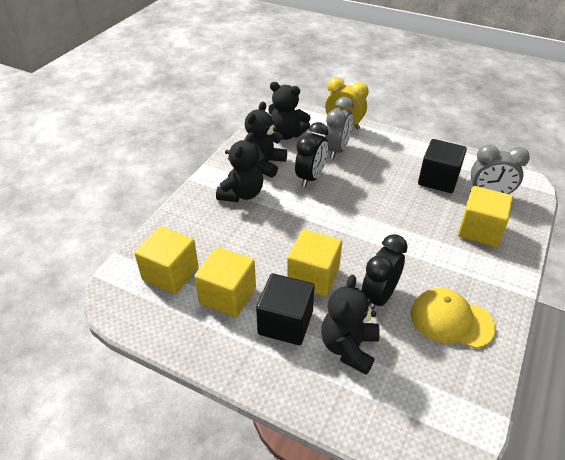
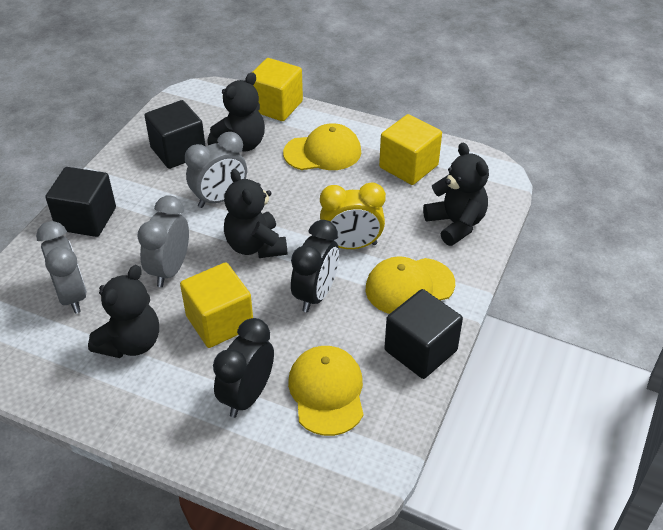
black cube: 2 -> 3
grey clock: 2 -> 3
yellow cap: 1 -> 3
yellow cube: 4 -> 3

